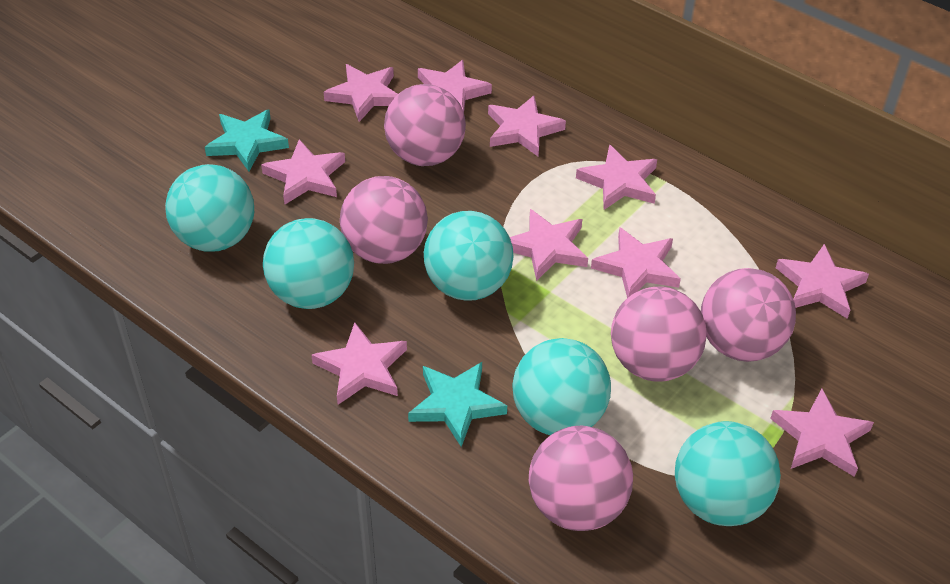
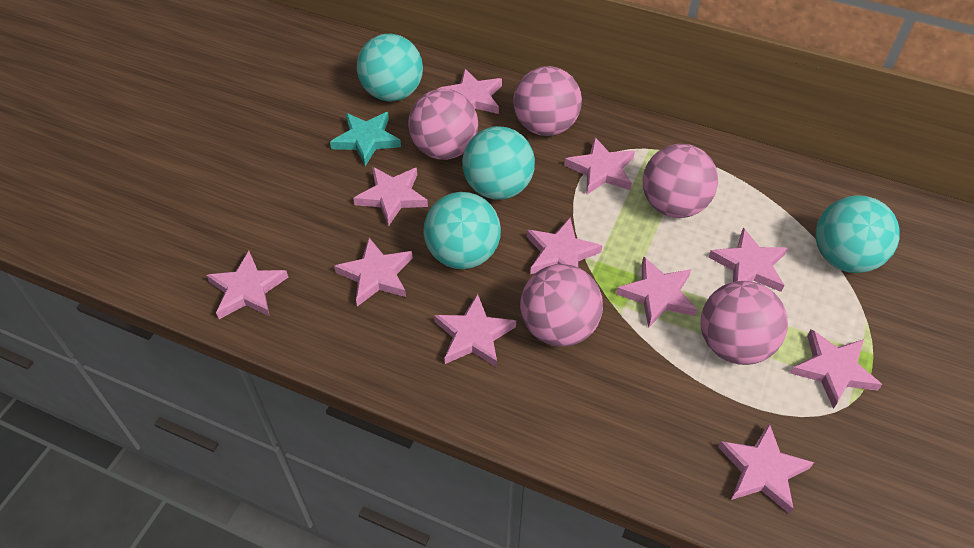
pink star: 10 -> 11
turquoise ball: 5 -> 4
turquoise star: 2 -> 1

